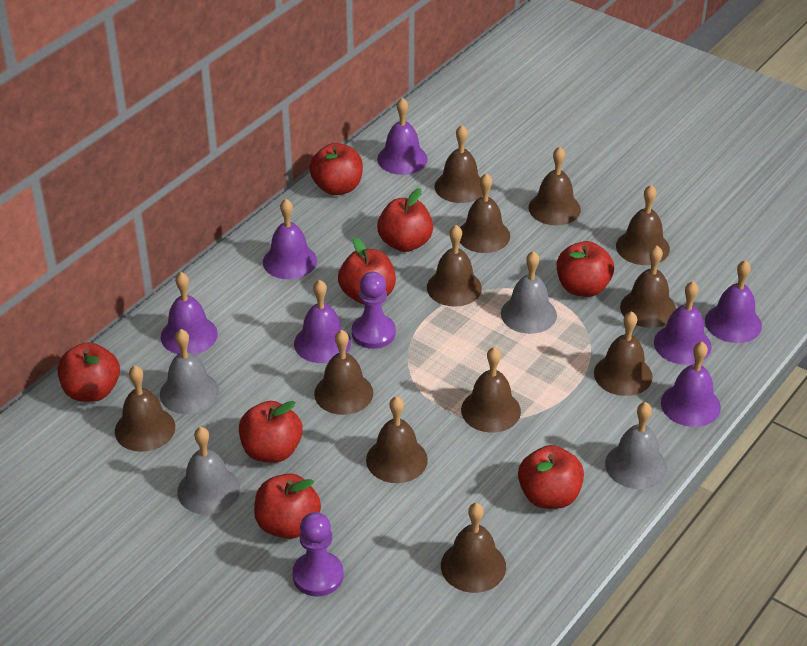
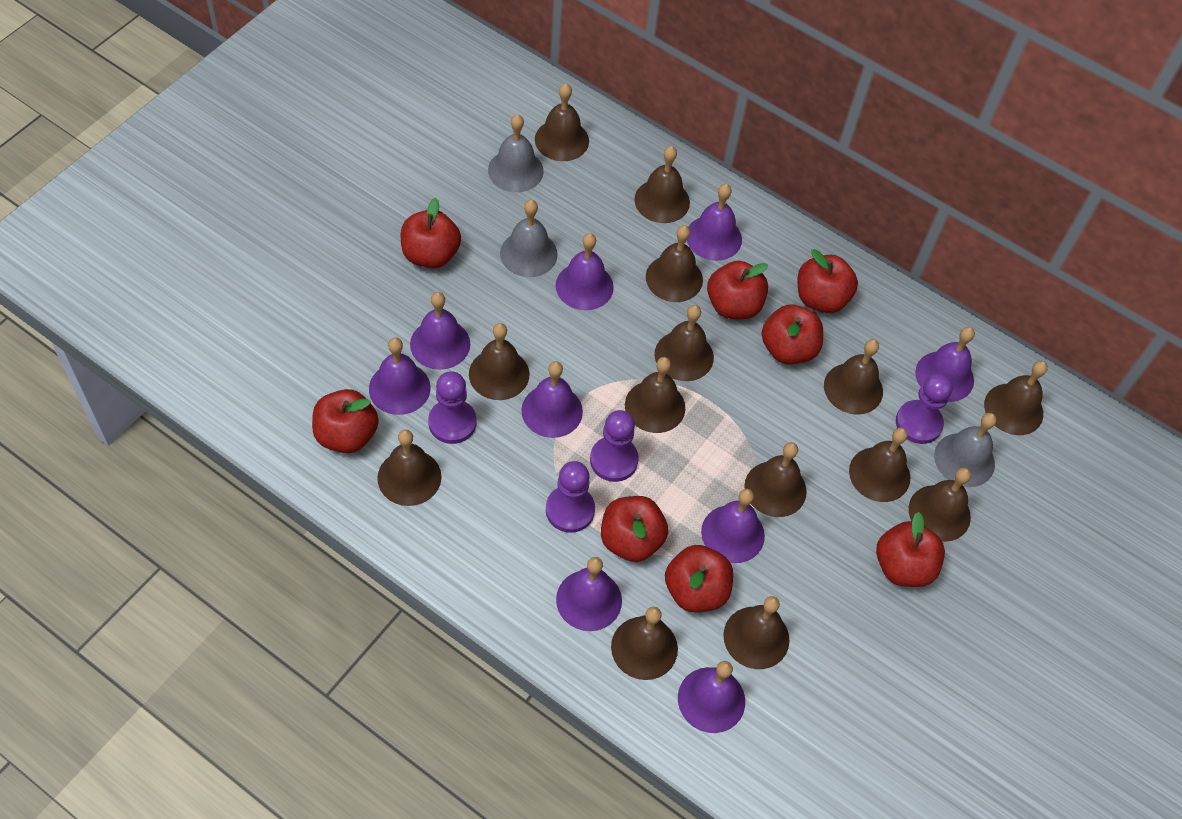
brown bell: 12 -> 14
grey bell: 4 -> 3
purple bell: 7 -> 9
purple pawn: 2 -> 4

